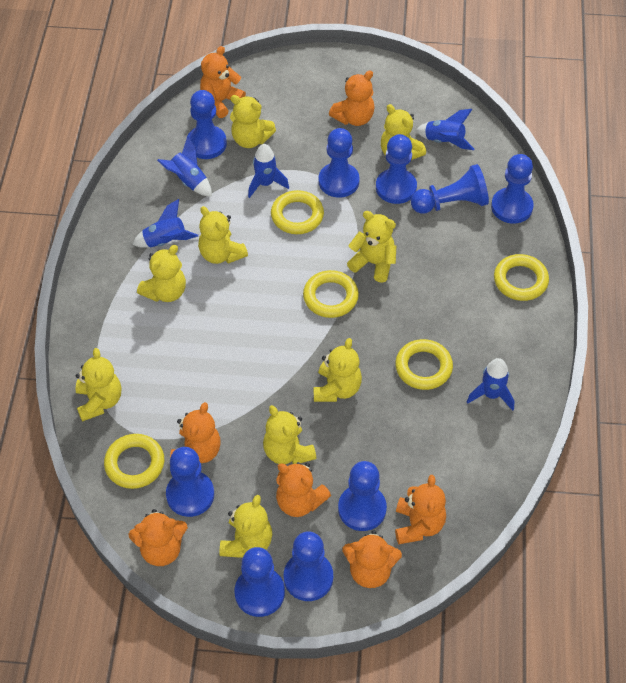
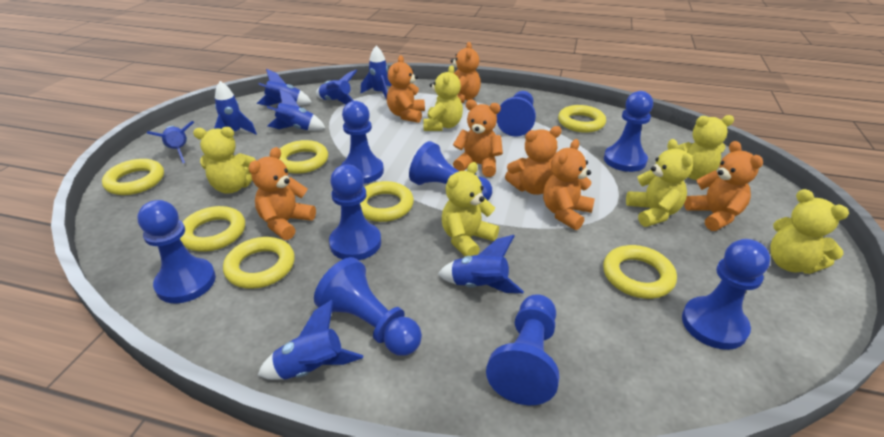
blue rocket: 5 -> 8
yellow ring: 5 -> 7
yellow teddy bear: 9 -> 6

